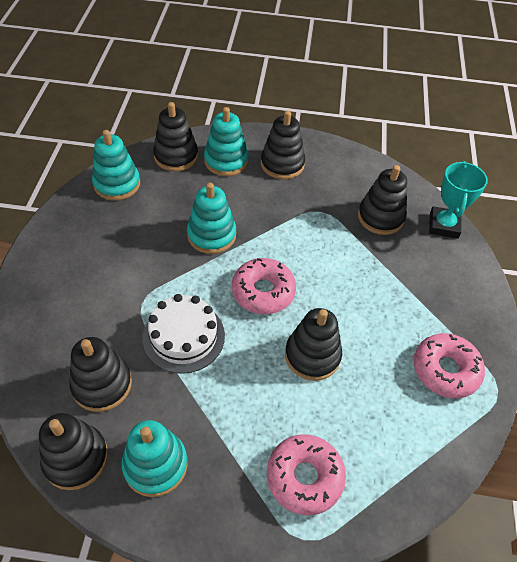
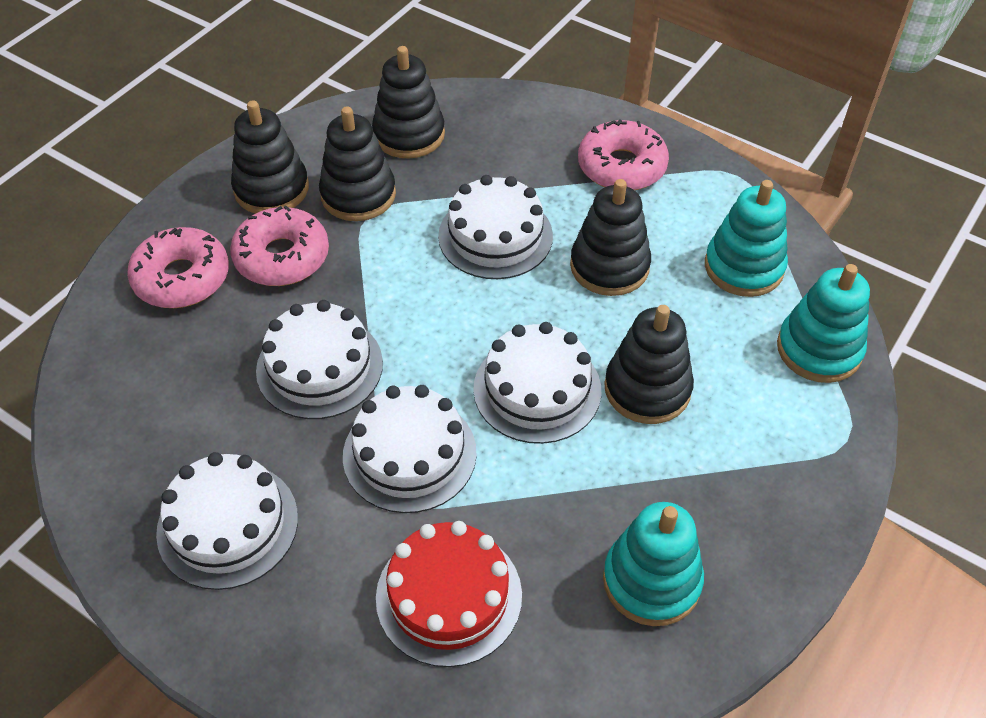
black stacking toy: 6 -> 5
red cake: 0 -> 1
turquoise stacking toy: 4 -> 3
turquoise trophy: 1 -> 0
white cake: 1 -> 5

